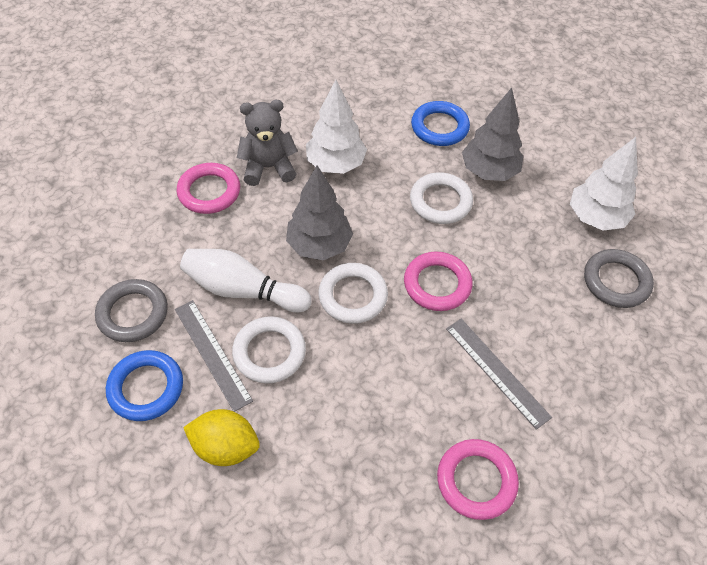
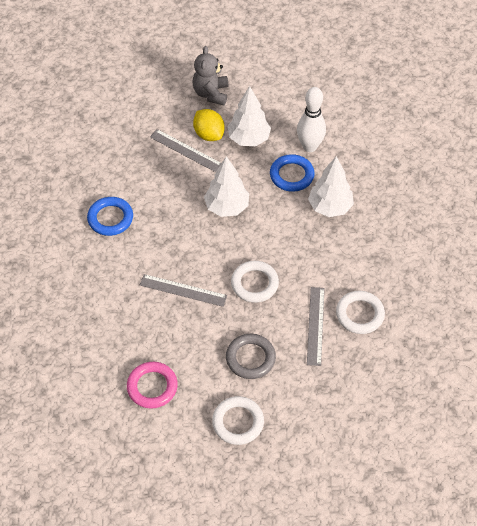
grey ring: 2 -> 1
grey ruler: 2 -> 3
grey tree: 2 -> 0
pink ring: 3 -> 1
white tree: 2 -> 3

